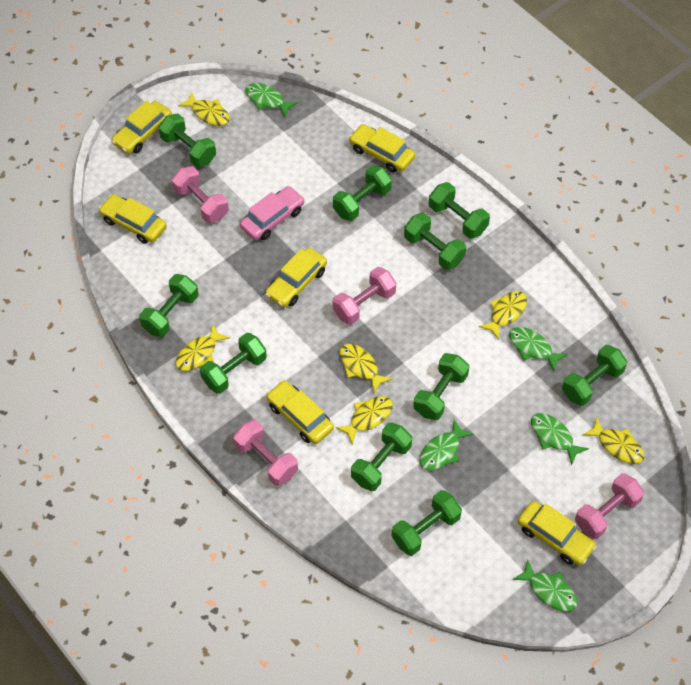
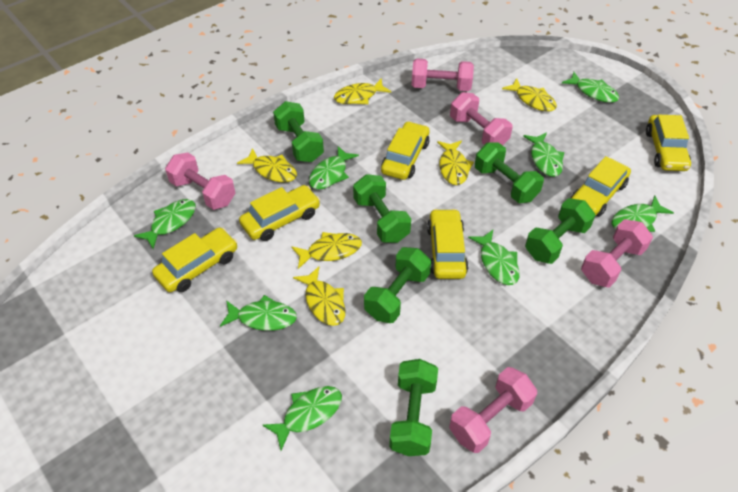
green dumbbell: 10 -> 6
green fish: 5 -> 8
pink car: 1 -> 0
pink dumbbell: 4 -> 5

